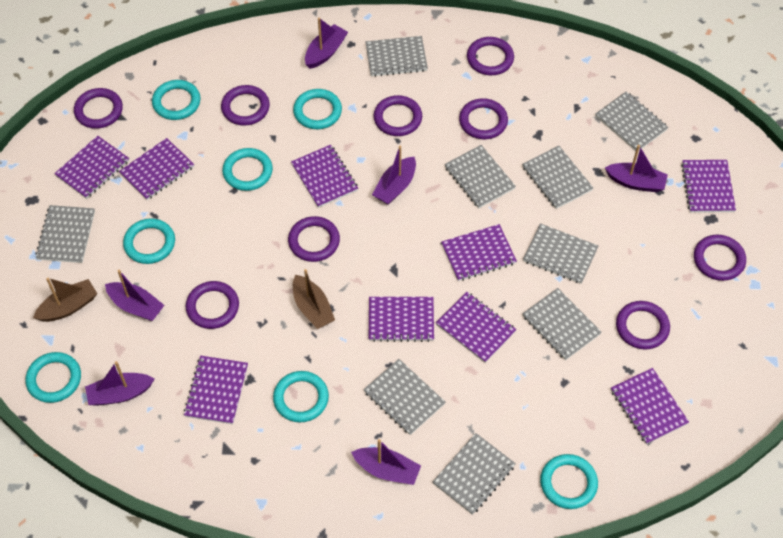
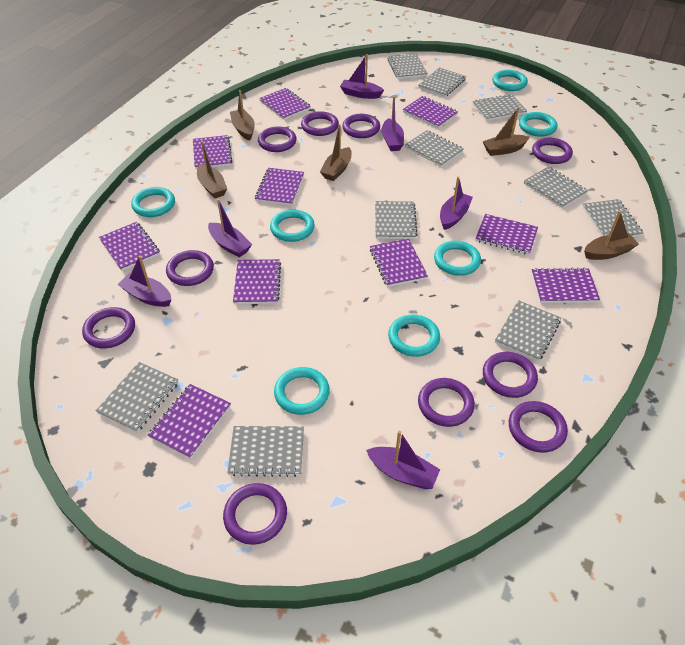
brown boat: 2 -> 5
grey notebook: 9 -> 10
purple notebook: 9 -> 10
purple ring: 9 -> 10

